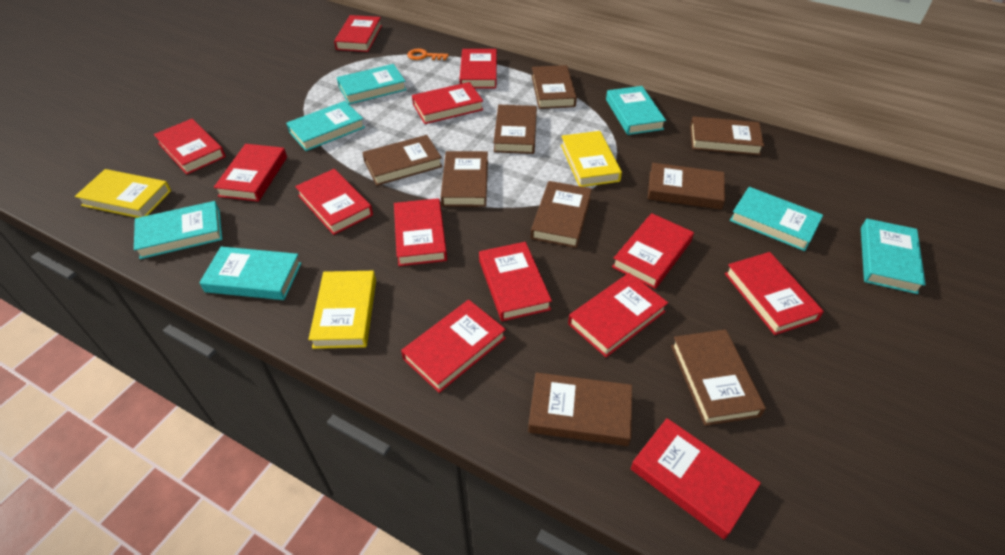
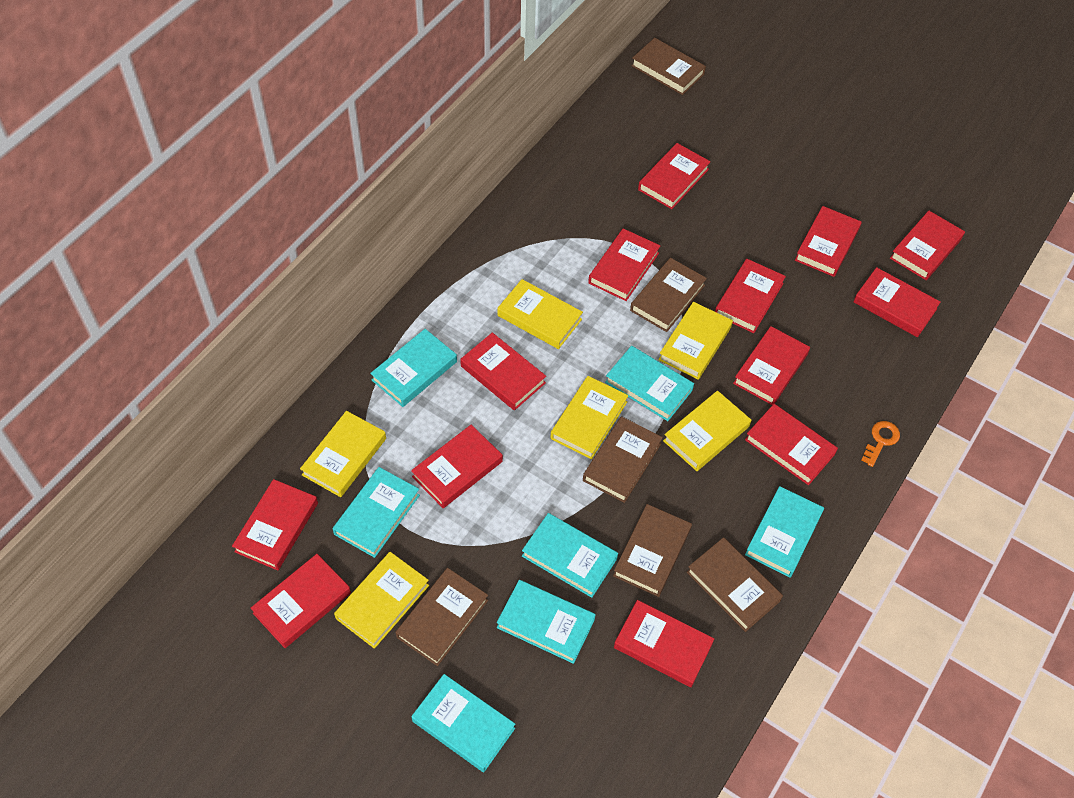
brown book: 9 -> 6
yellow book: 3 -> 6

